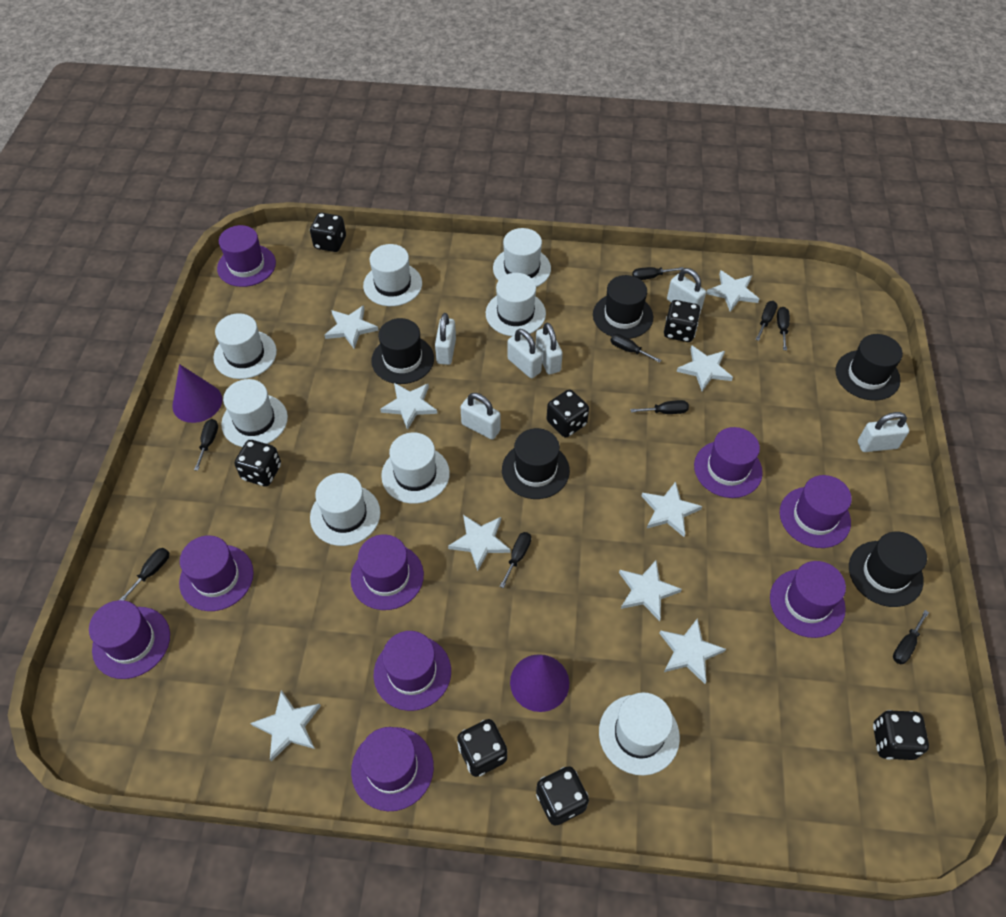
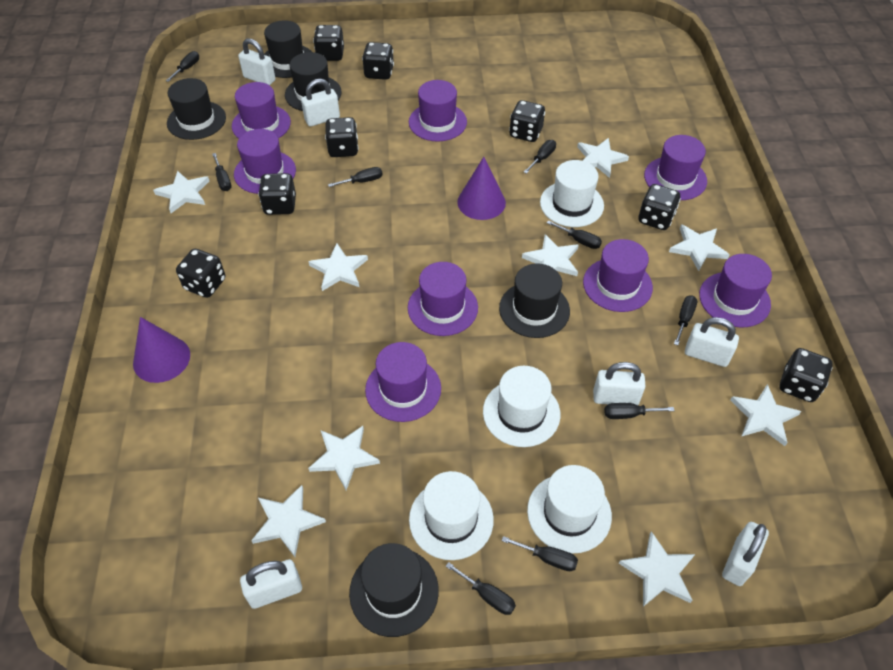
black dice: 7 -> 8
purple hat: 9 -> 8
white hat: 8 -> 4

